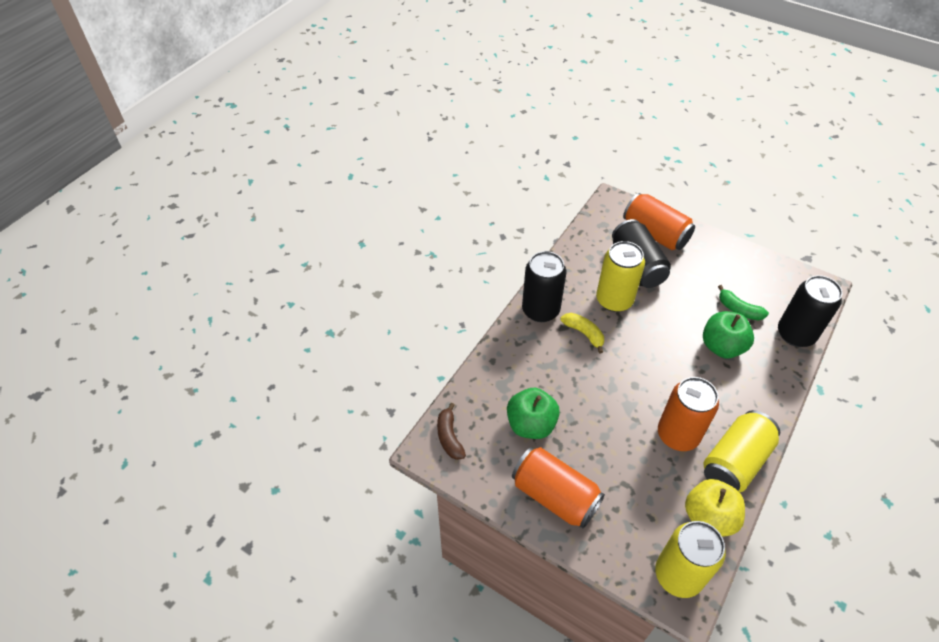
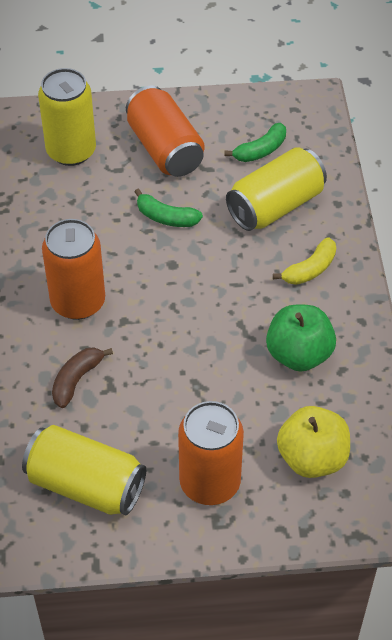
black can: 3 -> 0
green apple: 2 -> 1
green banana: 1 -> 2

